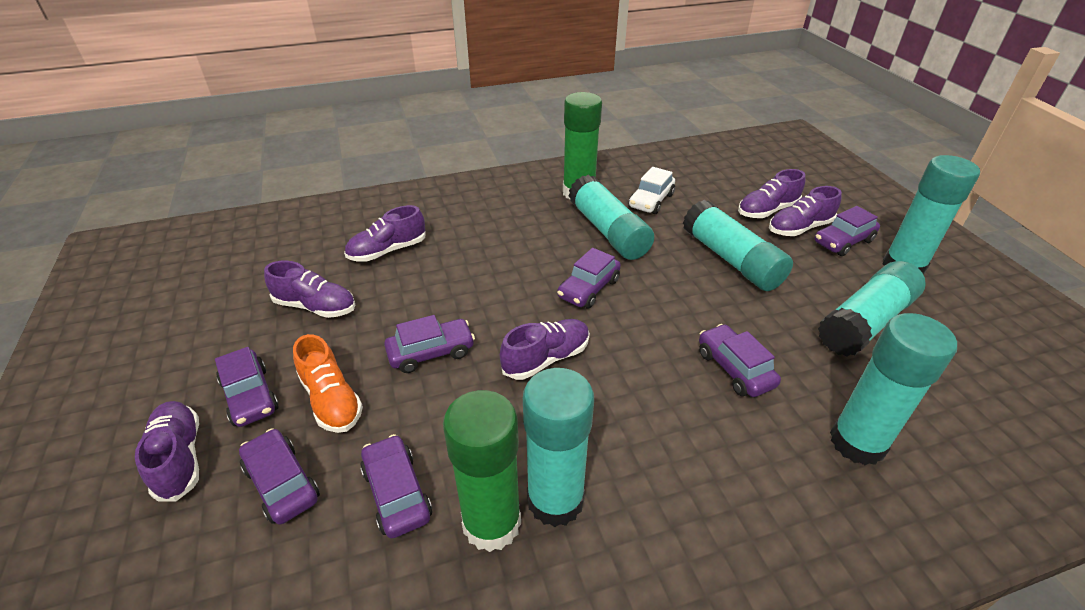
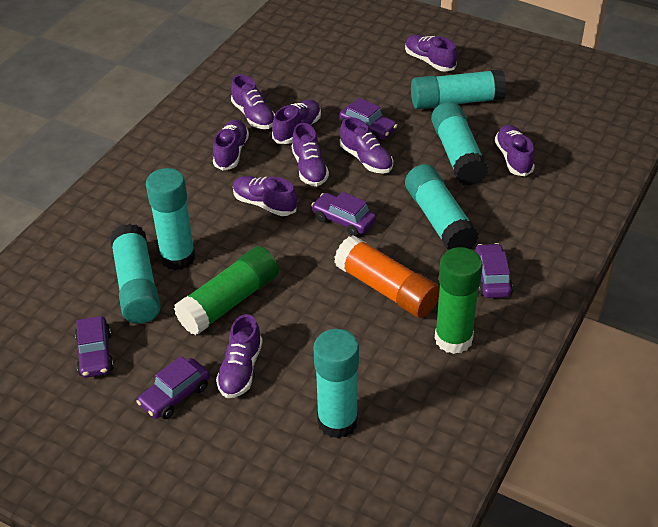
orange glue stick: 0 -> 1
orange shoe: 1 -> 0
purple car: 7 -> 5
purple shoe: 6 -> 9
white car: 1 -> 0

